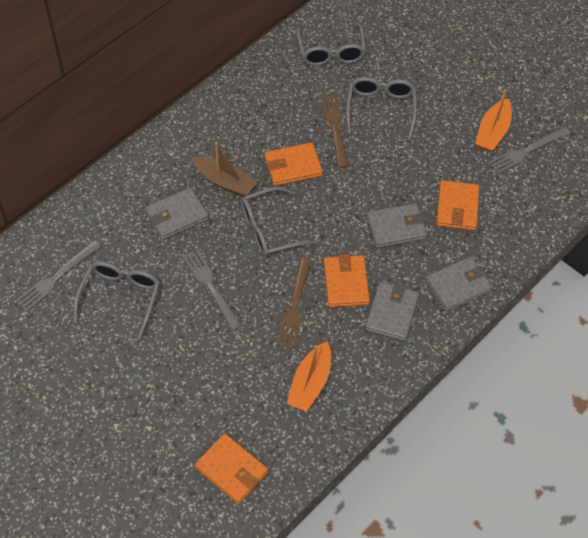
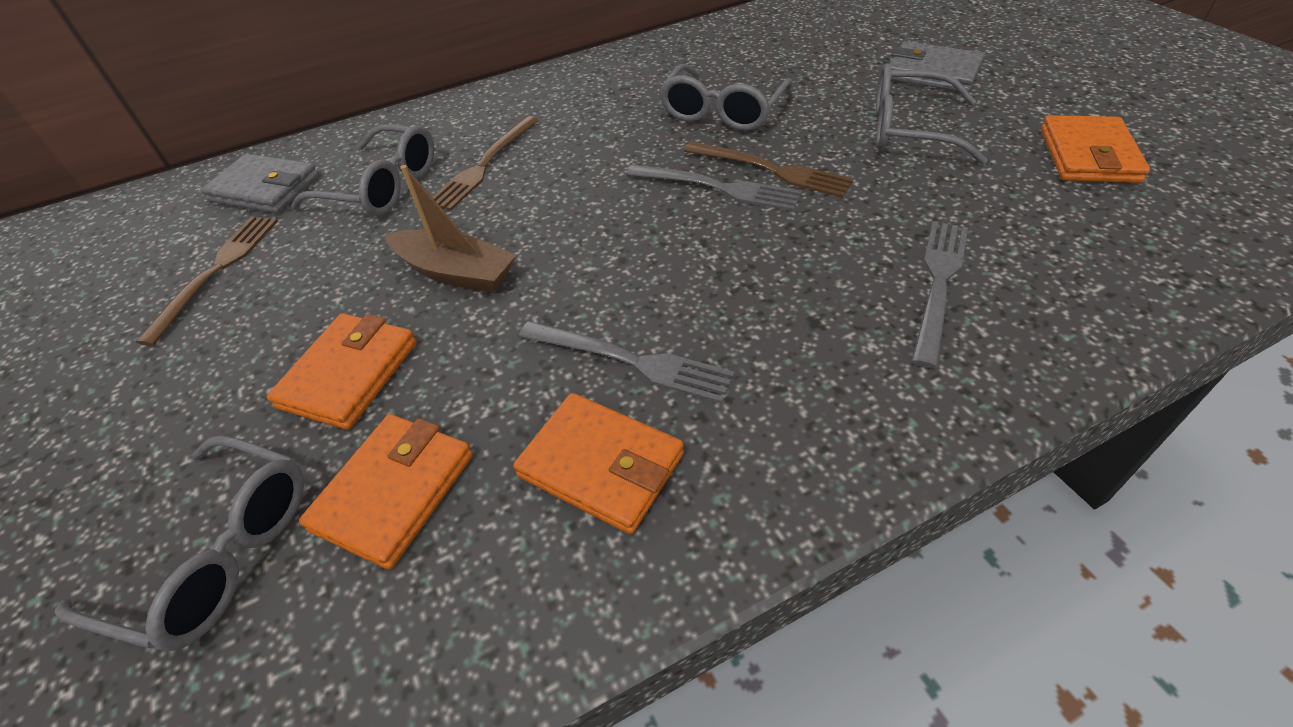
brown fork: 2 -> 3
grey wallet: 4 -> 2
orange boat: 2 -> 0

